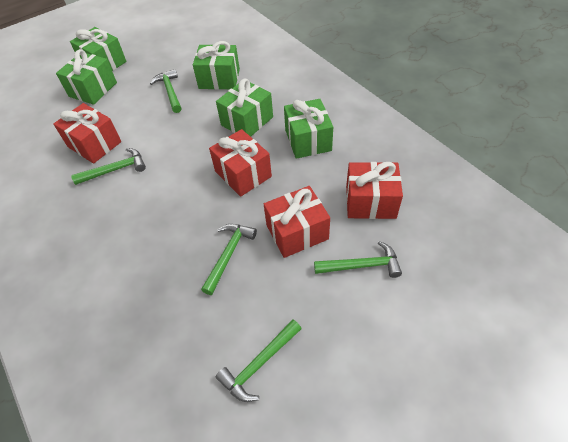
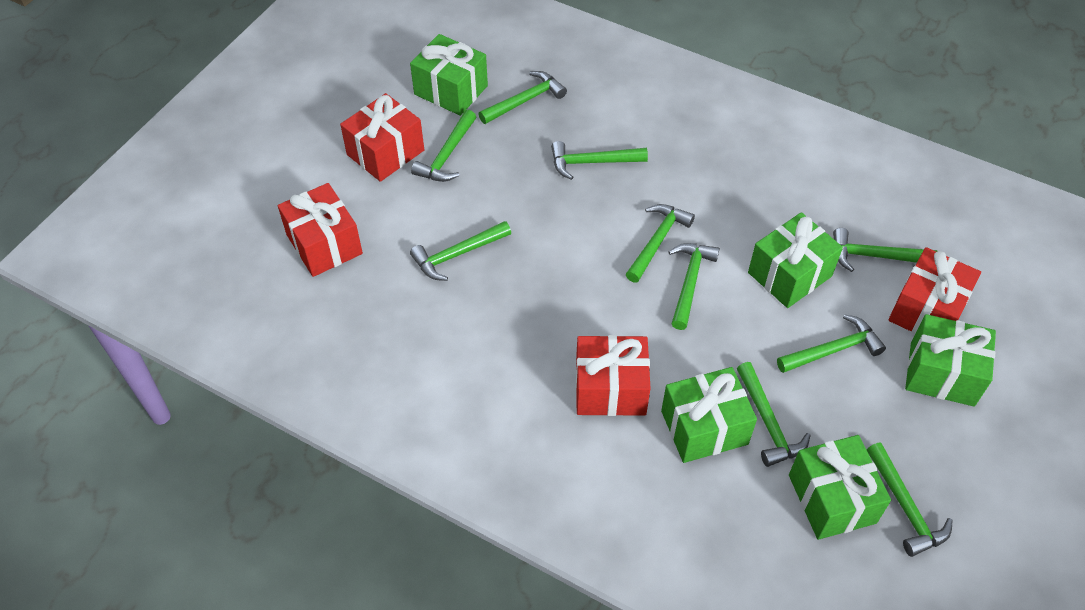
green hammer: 5 -> 10

